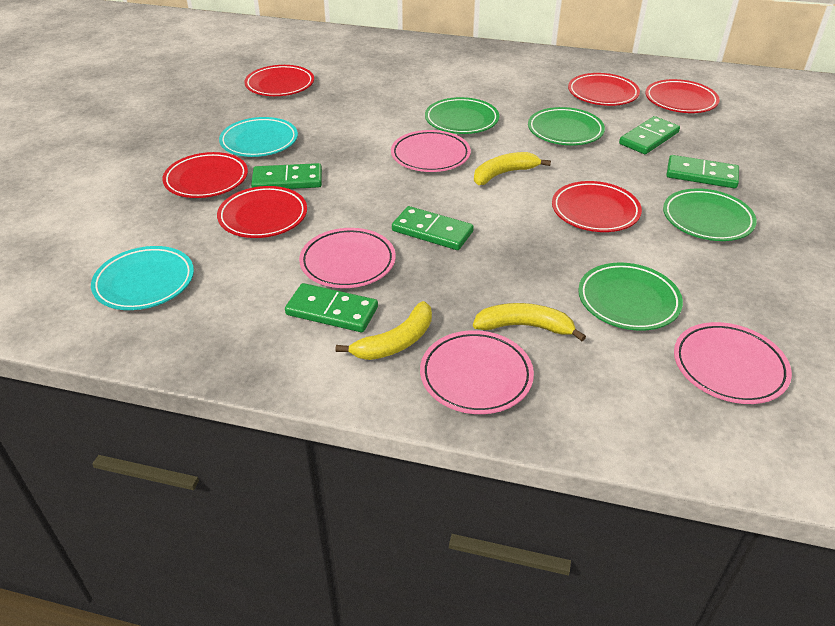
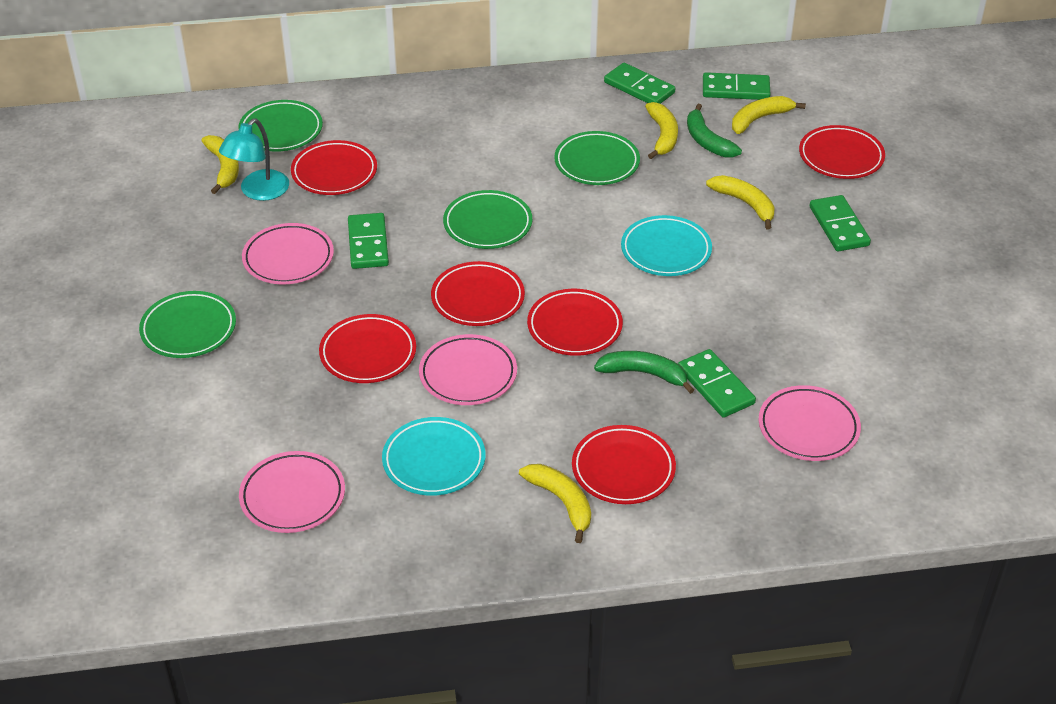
green banana: 0 -> 2
turquoise lamp: 0 -> 1
yellow banana: 3 -> 5

